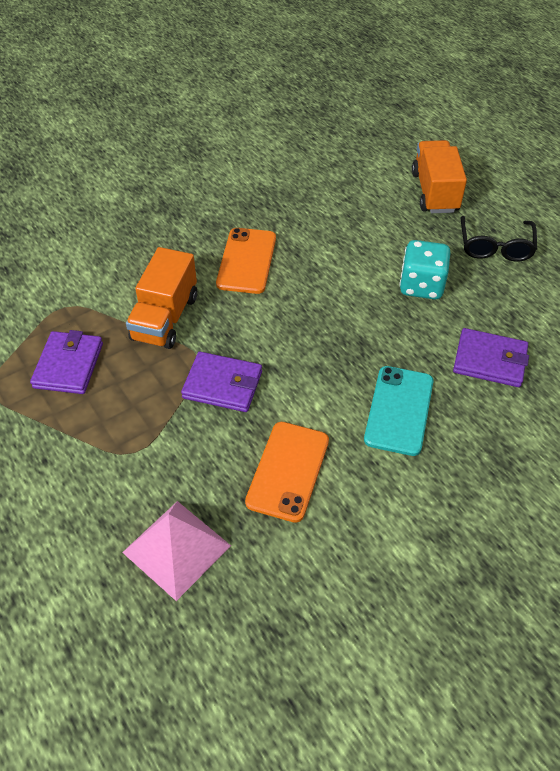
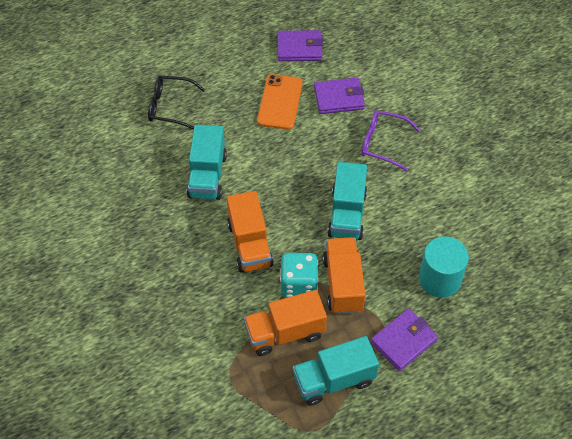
orange phone: 2 -> 1
orange truck: 2 -> 3
pink pyramid: 1 -> 0
purple glasses: 0 -> 1
turquoise cylinder: 0 -> 1
turquoise phone: 1 -> 0
turquoise truck: 0 -> 3

